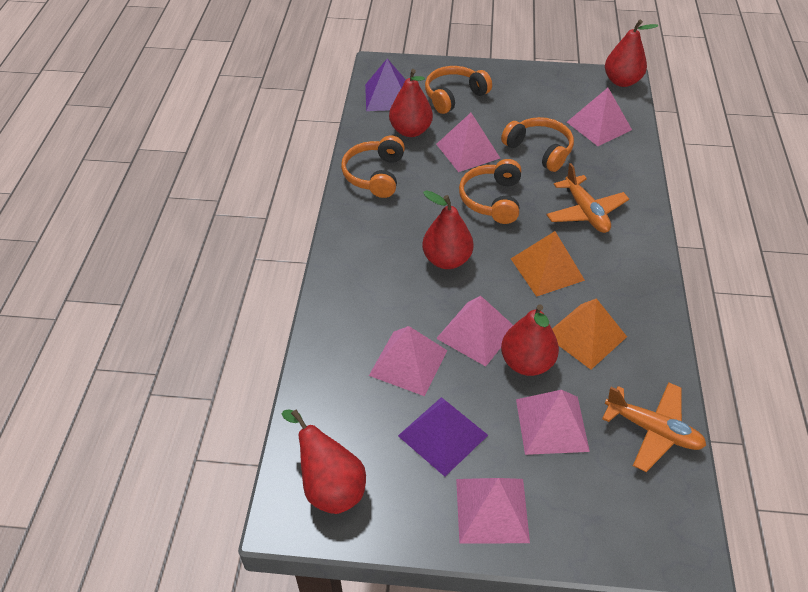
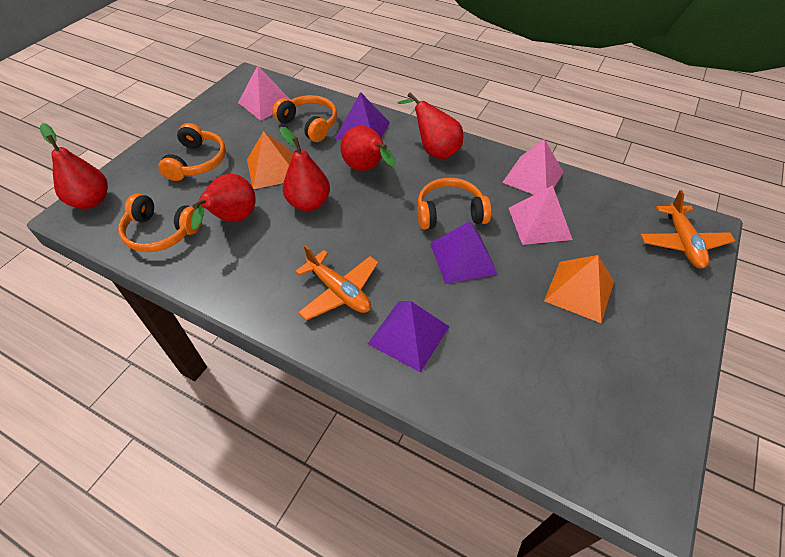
pink pyramid: 6 -> 3
purple pyramid: 2 -> 3

